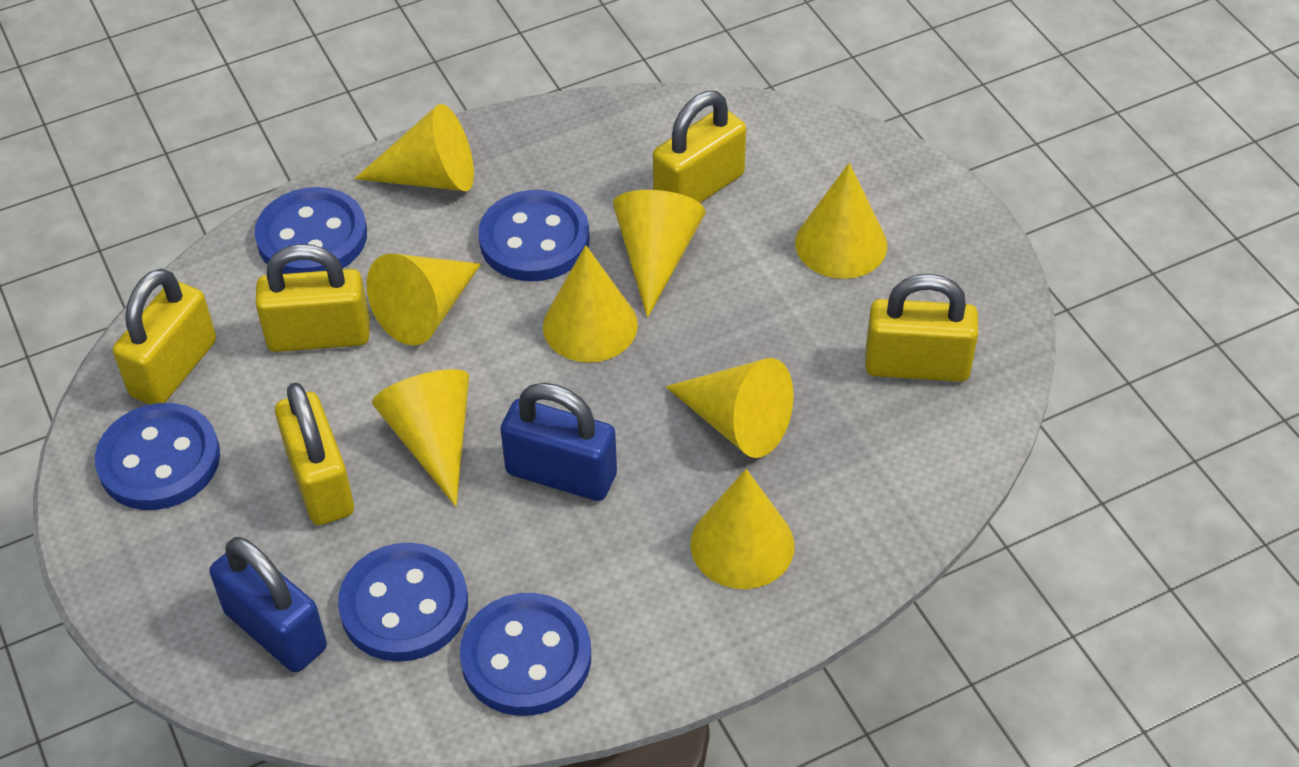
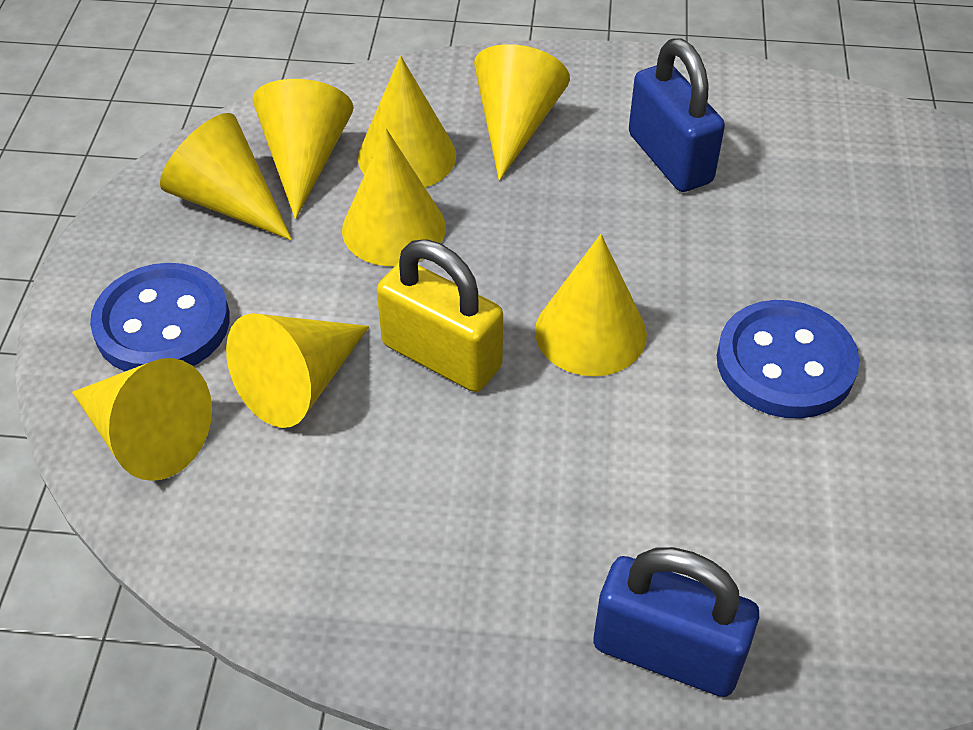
blue button: 5 -> 2
yellow padlock: 5 -> 1

